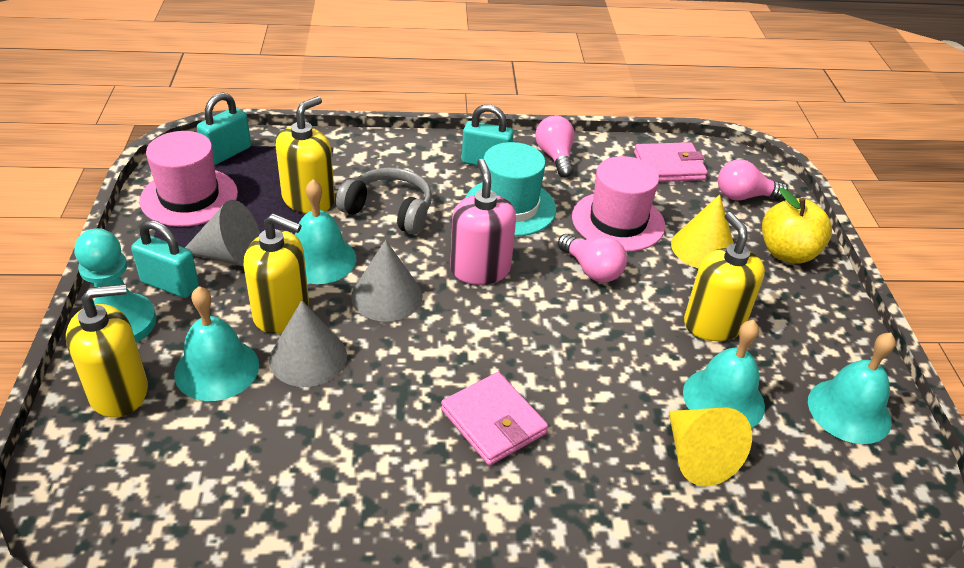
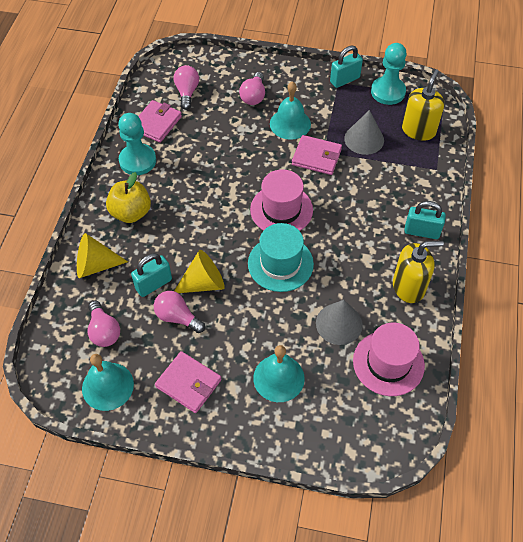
grey cone: 3 -> 2
grey headphones: 1 -> 0
pink light bulb: 3 -> 4
pink soap dispenser: 1 -> 0
pink wallet: 2 -> 3
turquoise bell: 4 -> 3
turquoise pawn: 1 -> 2
yellow soap dispenser: 4 -> 2

